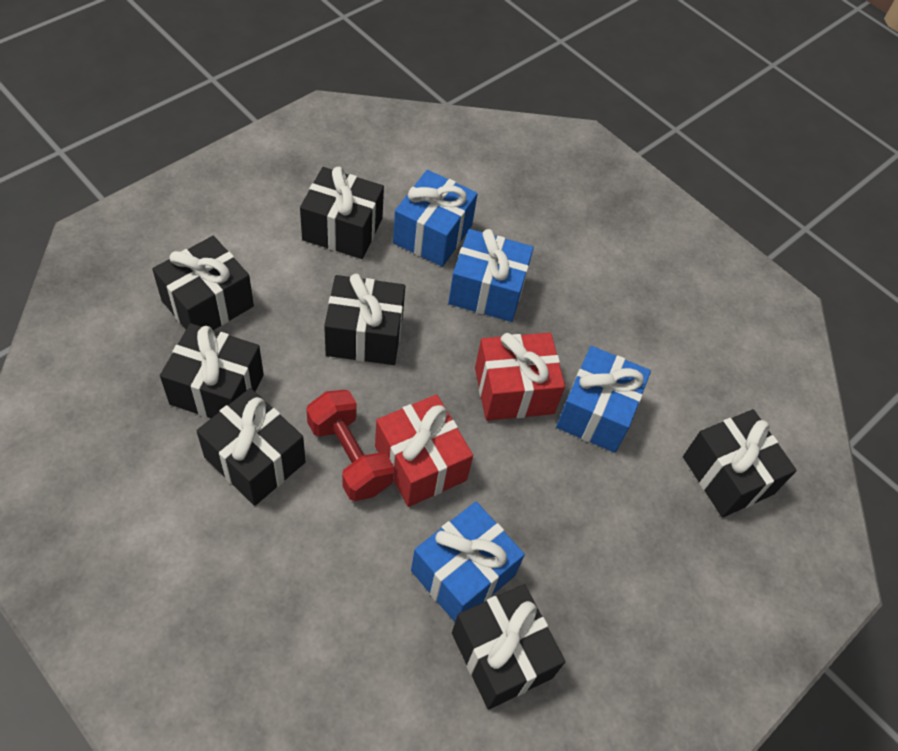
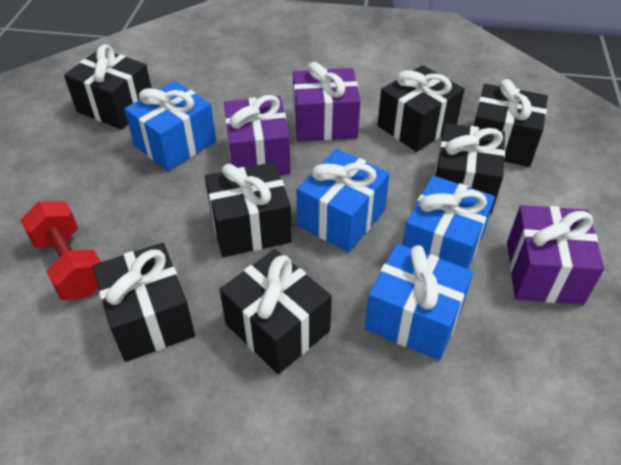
purple gift: 0 -> 3
red gift: 2 -> 0

